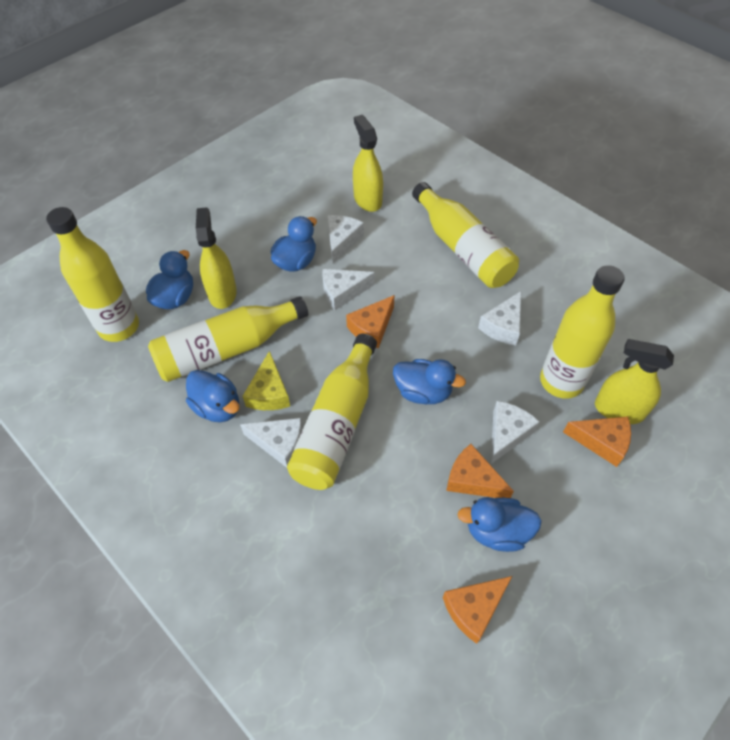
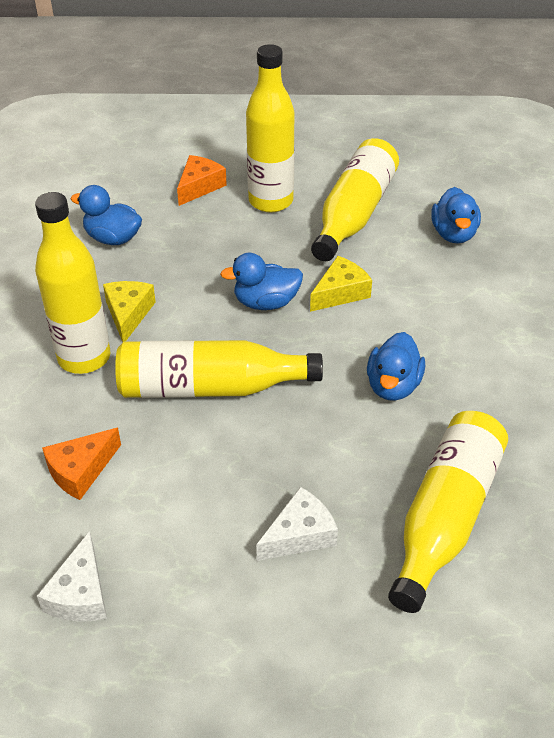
blue duck: 5 -> 4
orange cheese: 4 -> 2
white cheese: 5 -> 2
yellow cheese: 1 -> 2
yellow spray bottle: 3 -> 0

